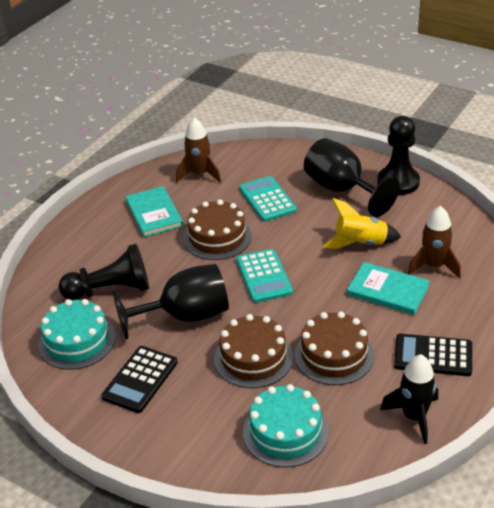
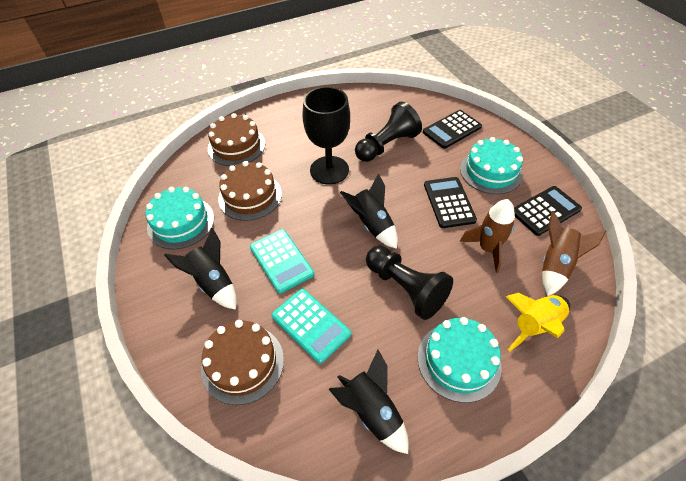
black calculator: 2 -> 3
black goblet: 2 -> 1
black rocket: 1 -> 3
turquoise book: 2 -> 0
turquoise cake: 2 -> 3

